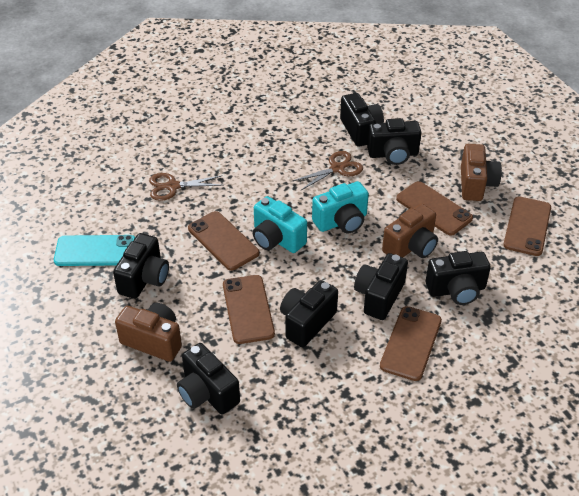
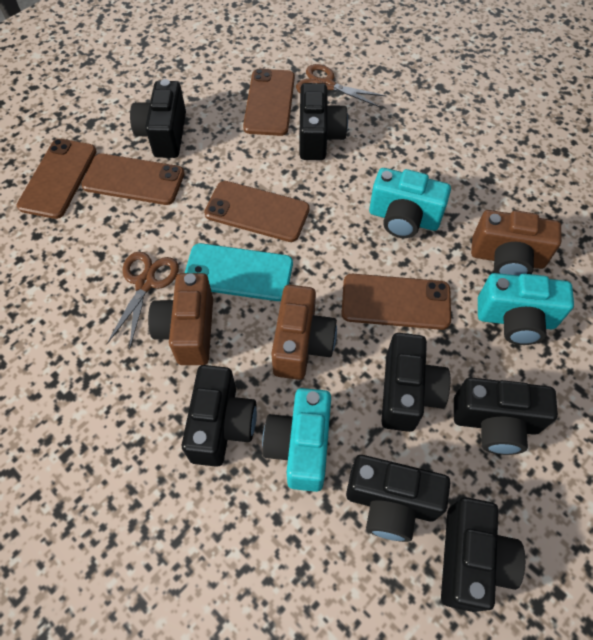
turquoise camera: 2 -> 3

